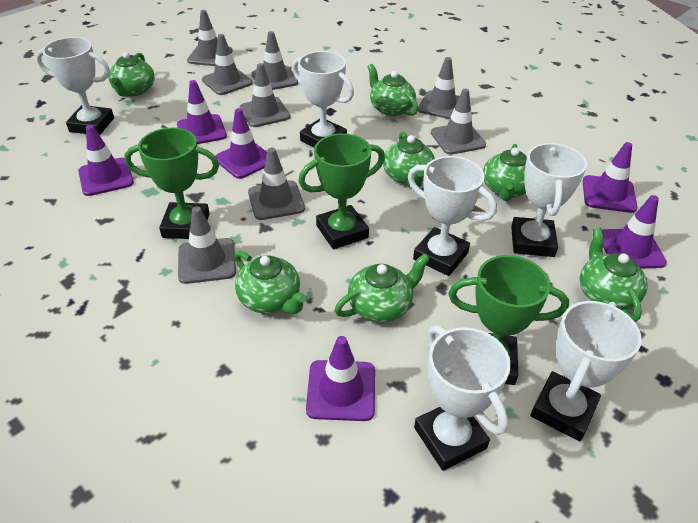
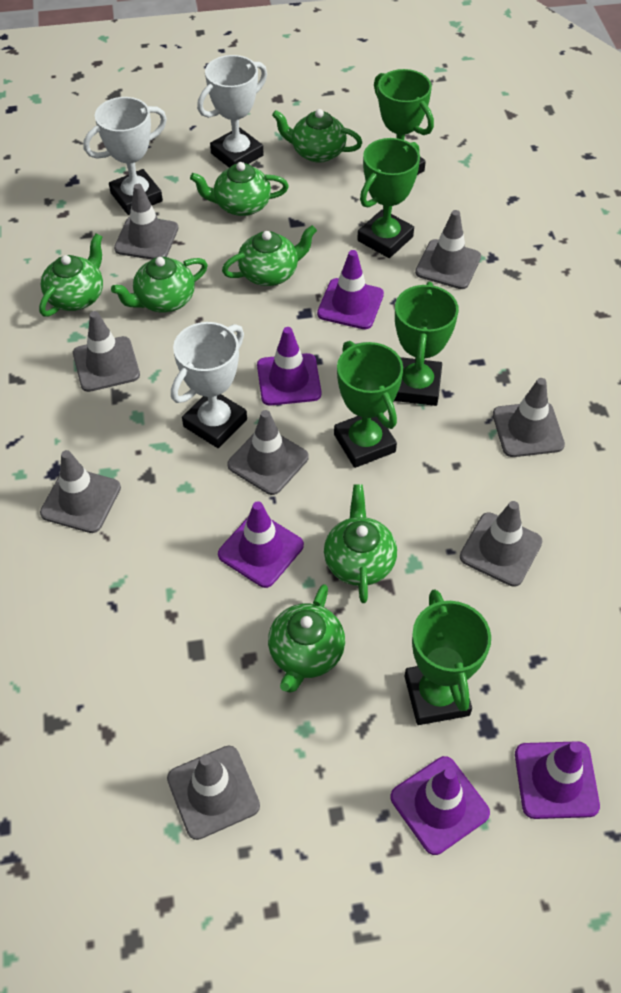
green trophy: 3 -> 5
purple traffic cone: 6 -> 5
white trophy: 6 -> 3

